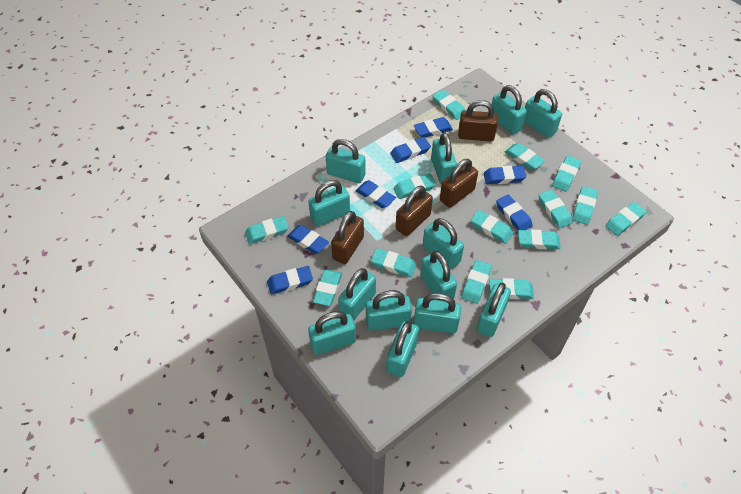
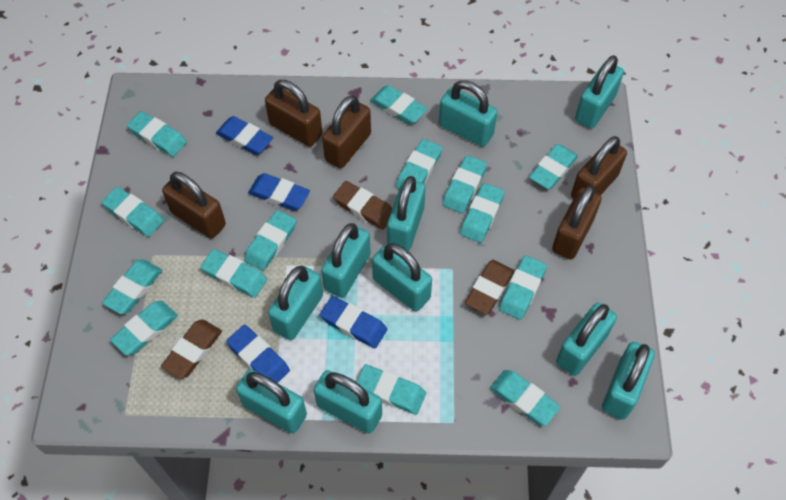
blue eraser: 7 -> 4
brown eraser: 0 -> 3
brown padlock: 4 -> 5
turquoise padlock: 13 -> 10

